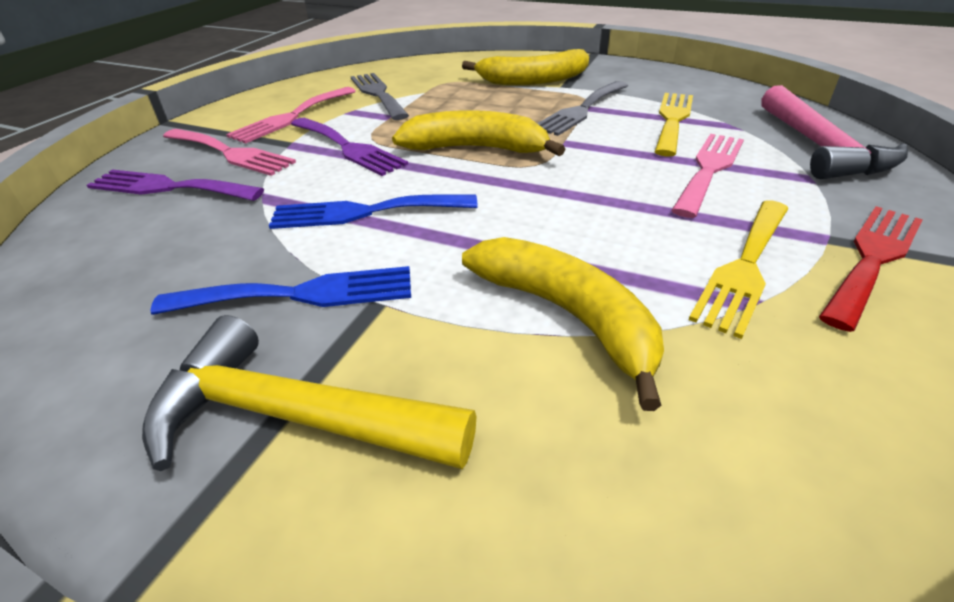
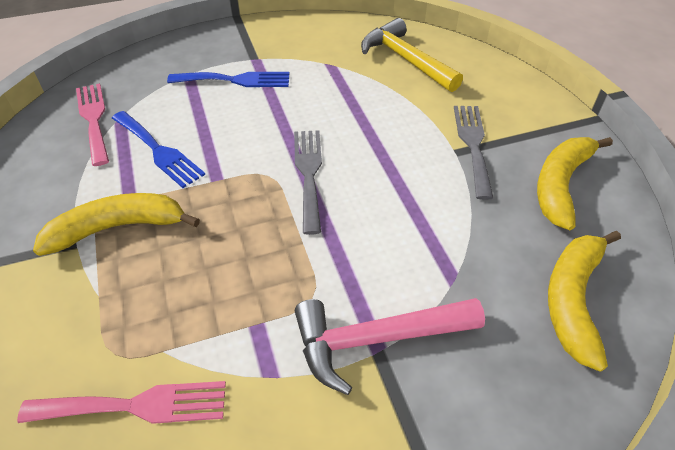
pink fork: 3 -> 2
purple fork: 2 -> 0
red fork: 1 -> 0
yellow fork: 2 -> 0

